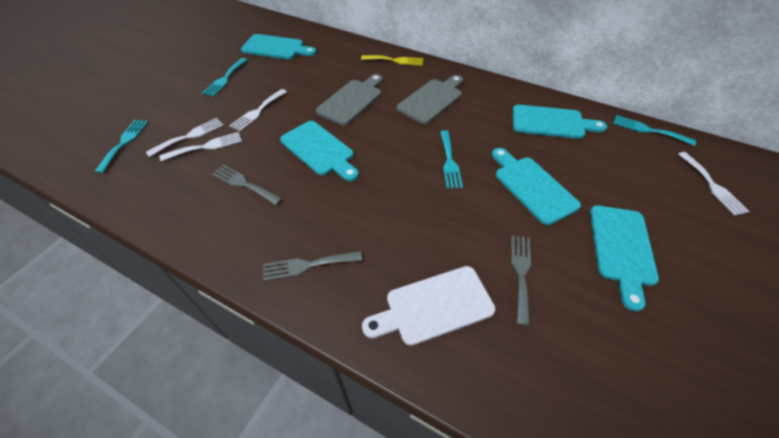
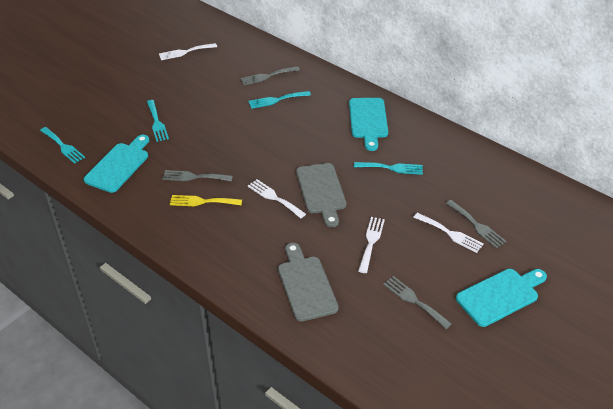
grey fork: 3 -> 4
turquoise cutting board: 5 -> 3
white cutting board: 1 -> 0

